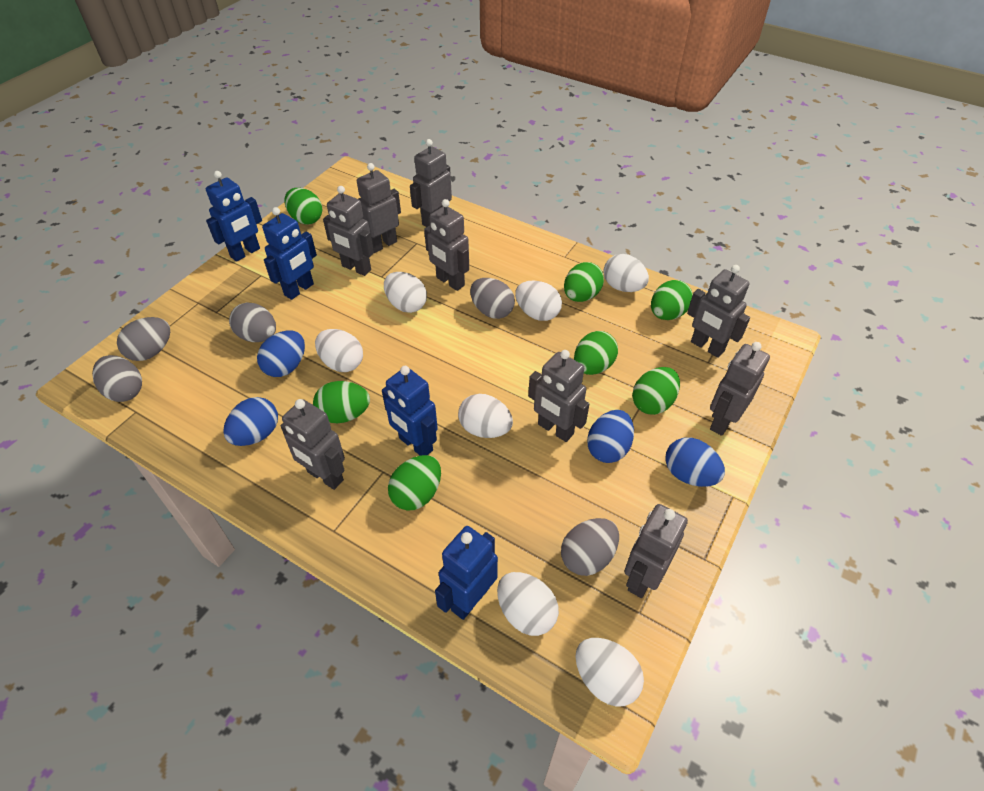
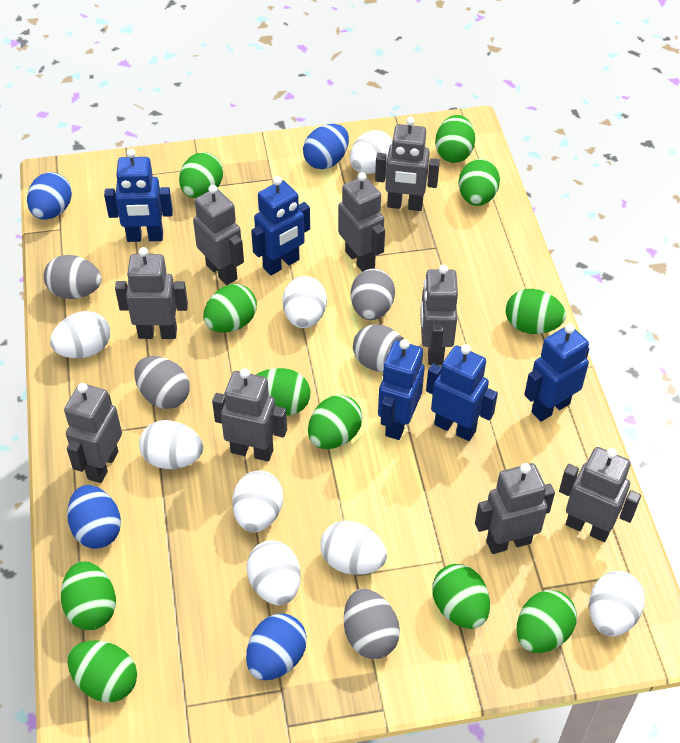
blue robot: 4 -> 5
green egg: 7 -> 11
white egg: 7 -> 8

